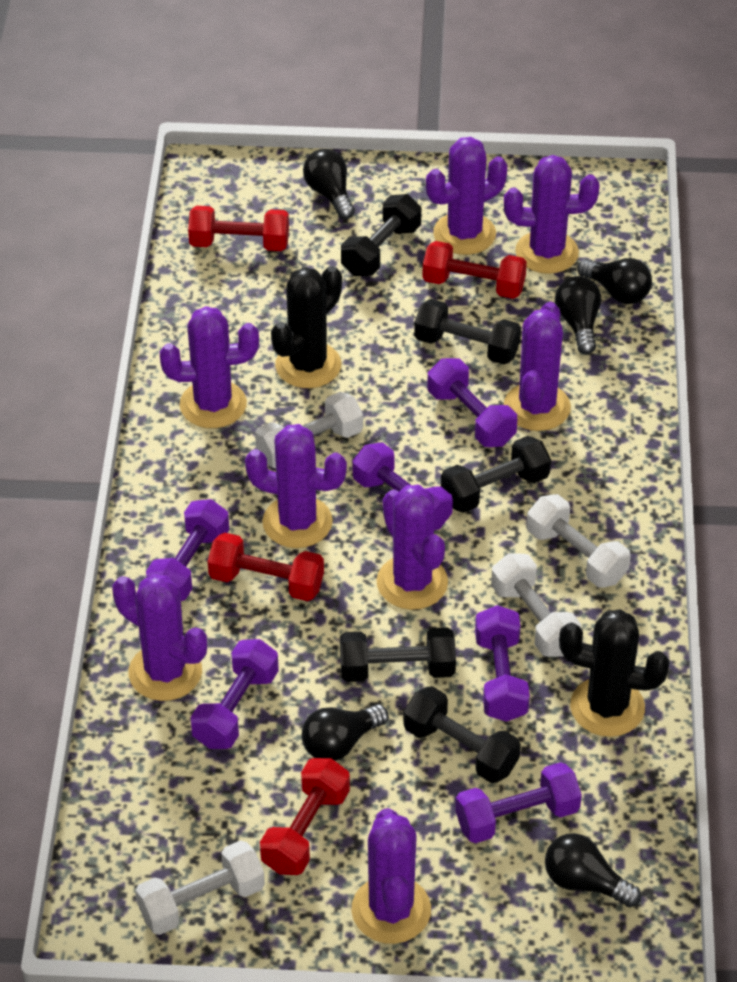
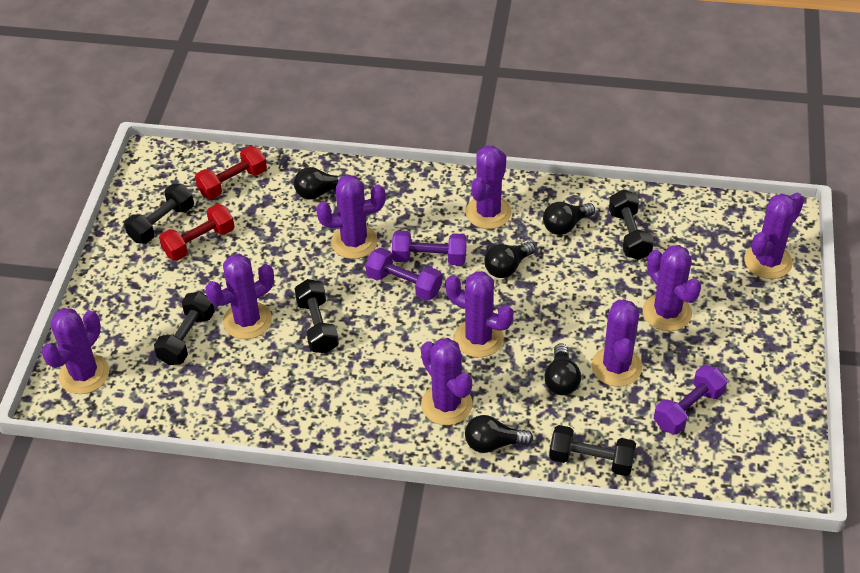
black cactus: 2 -> 0
purple cactus: 8 -> 9
purple dumbbell: 6 -> 3
red dumbbell: 4 -> 2
white dumbbell: 4 -> 0

